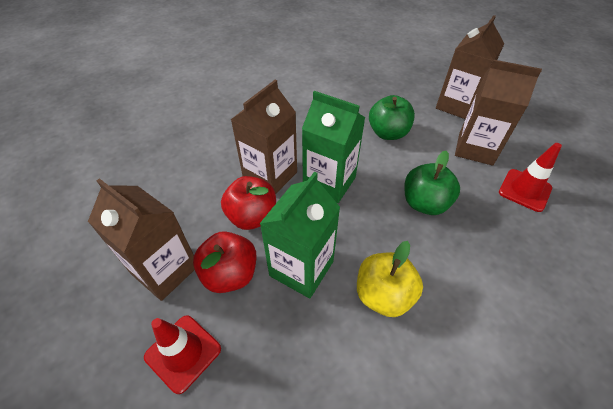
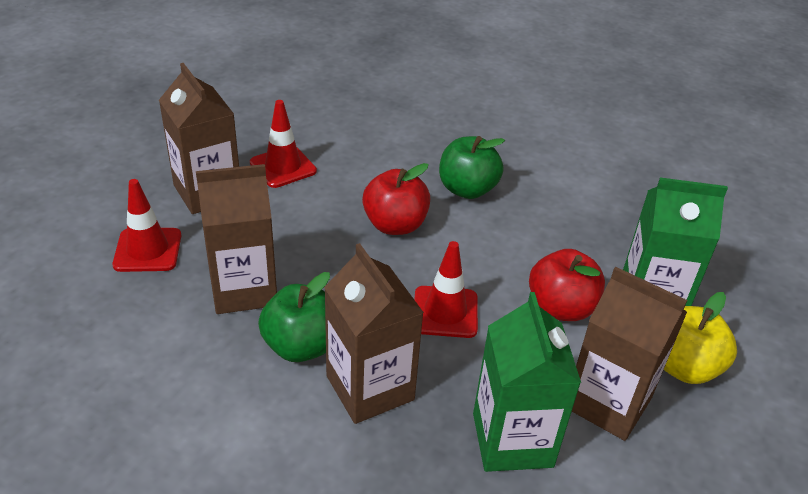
red traffic cone: 2 -> 3

